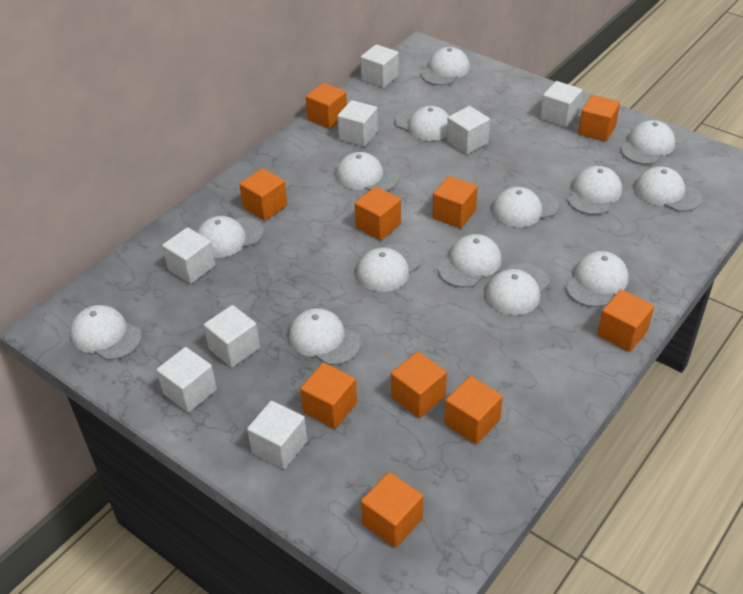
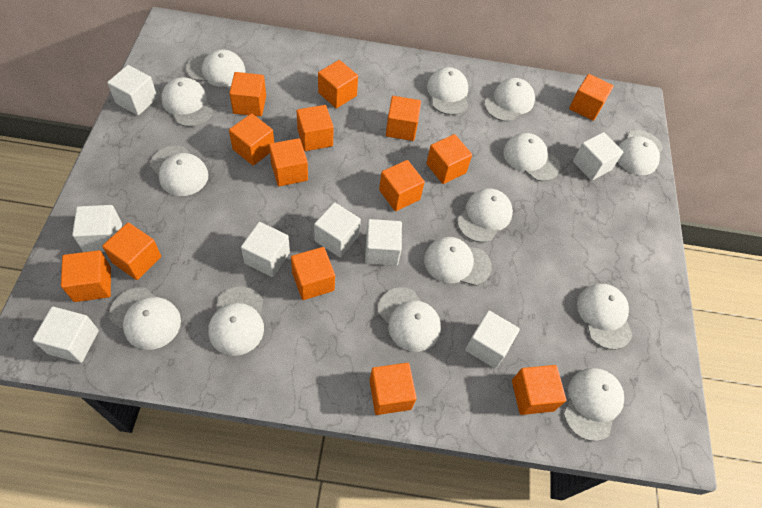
orange cube: 10 -> 14

